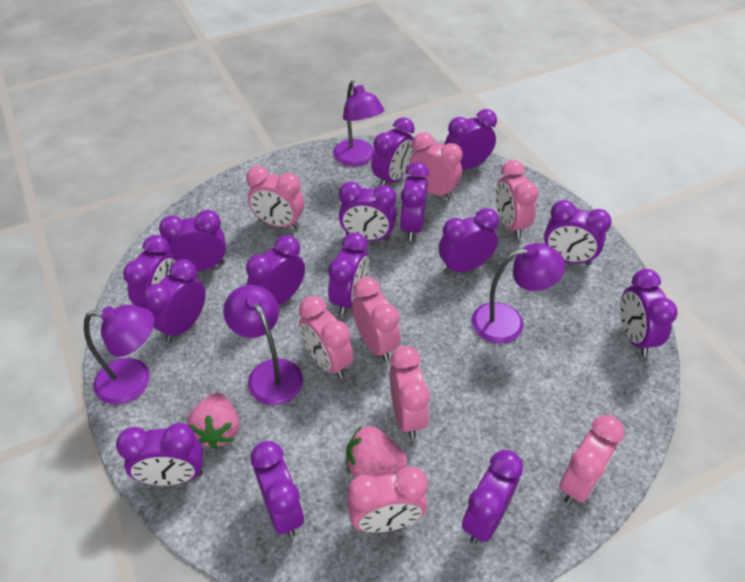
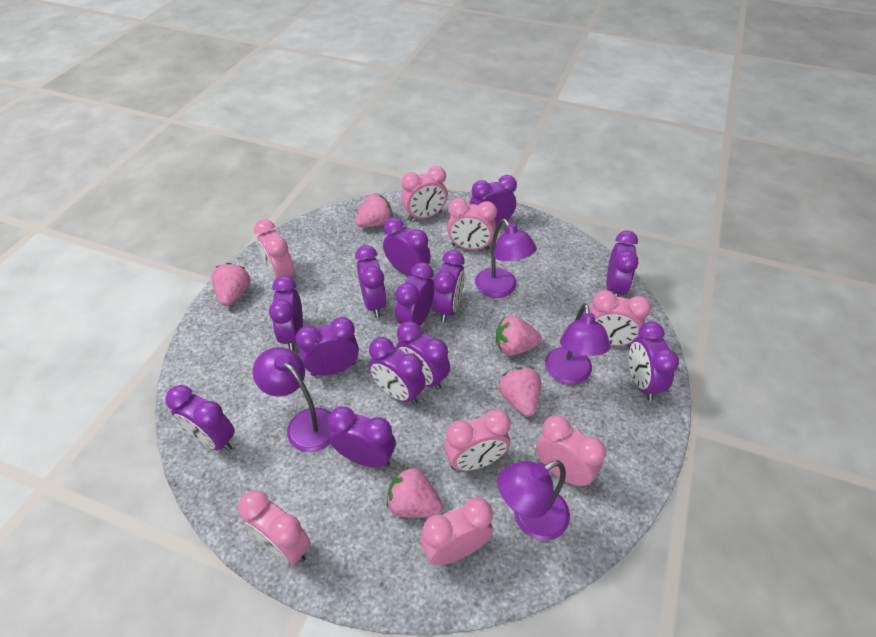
pink strawberry: 2 -> 5
purple clock: 15 -> 13

